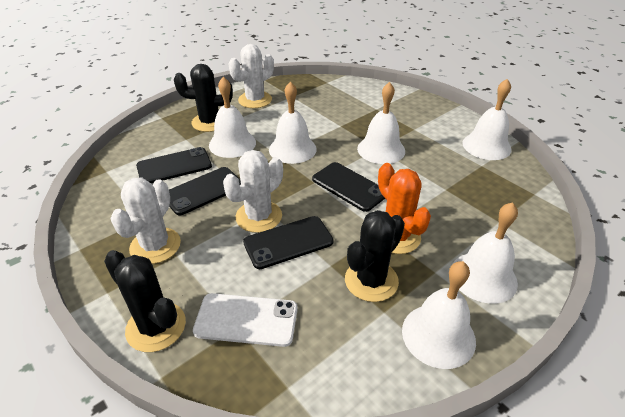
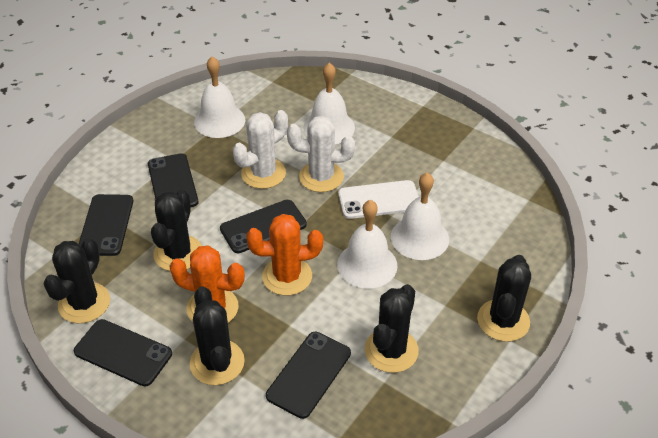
black cactus: 3 -> 5
black phone: 4 -> 5
orange cactus: 1 -> 2
white bell: 6 -> 4
white cactus: 3 -> 2

